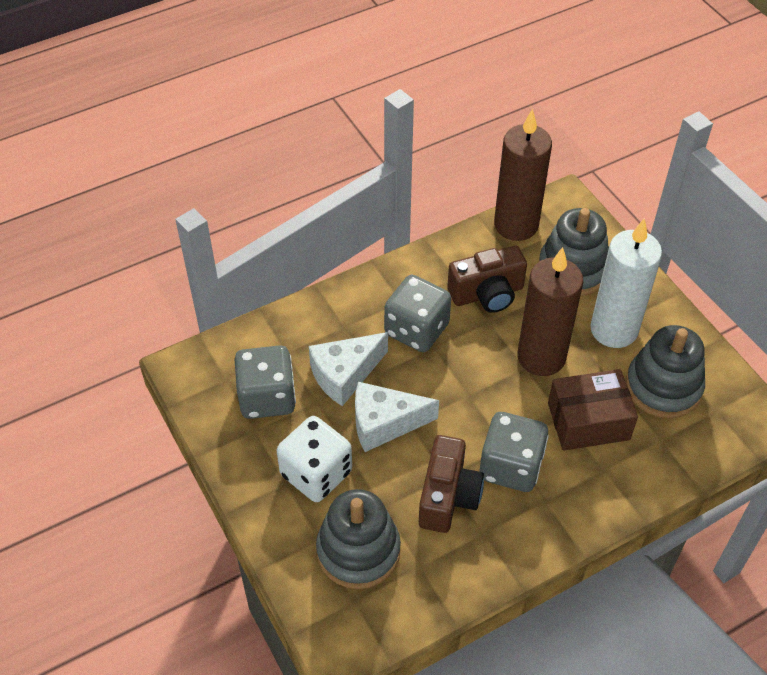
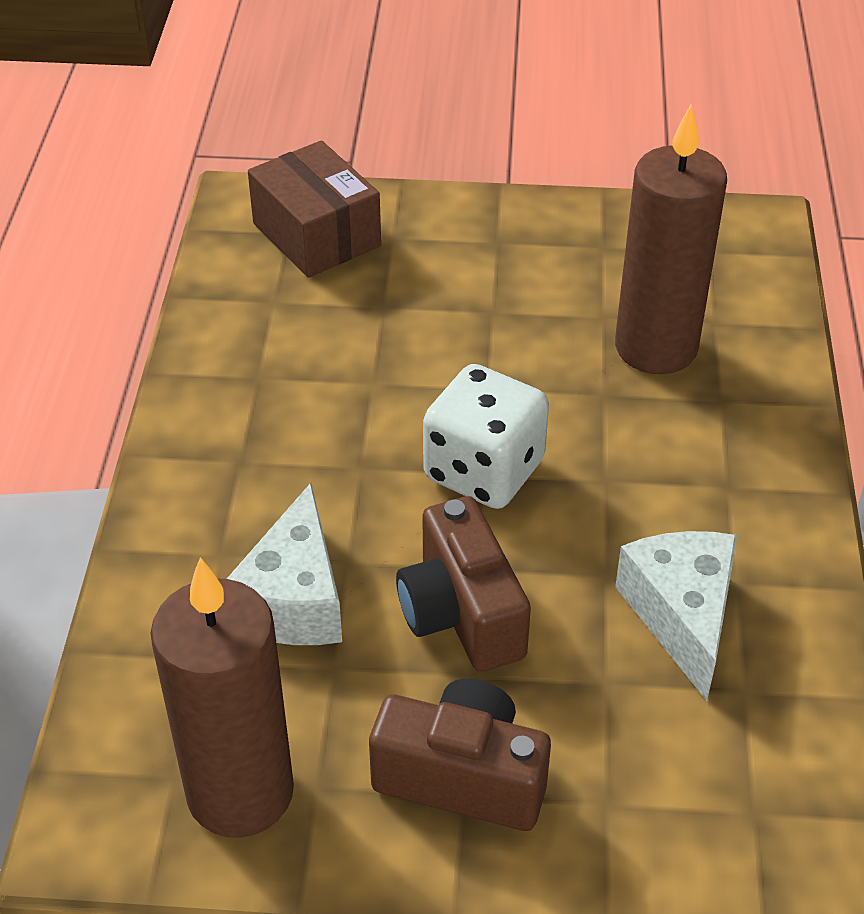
grey dice: 3 -> 0
grey stacking toy: 3 -> 0
white candle: 1 -> 0

